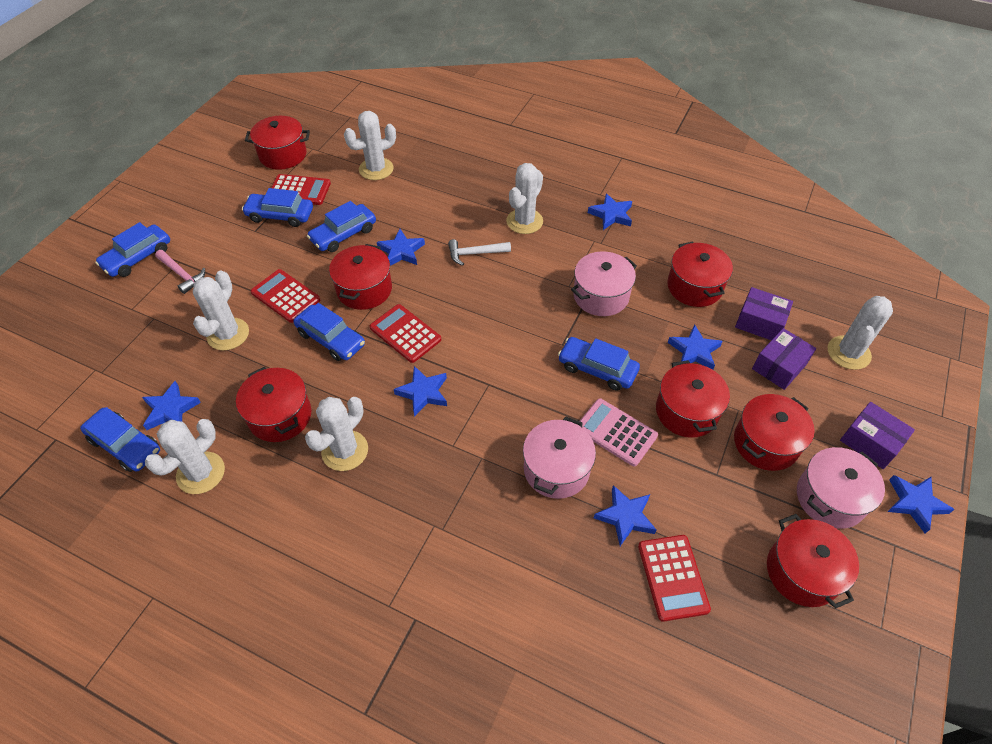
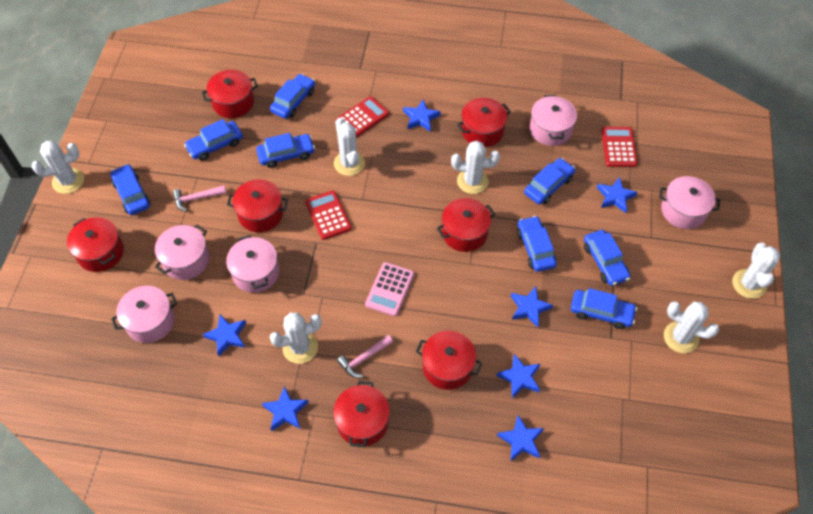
blue car: 6 -> 8
pink hammer: 1 -> 2
pink pot: 3 -> 5
purple box: 3 -> 0
red calculator: 4 -> 3
white hammer: 1 -> 0

